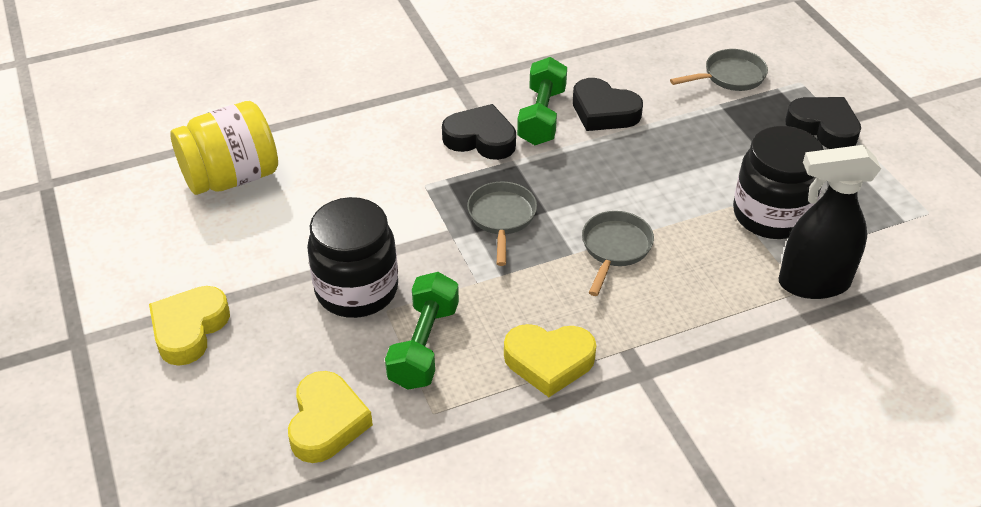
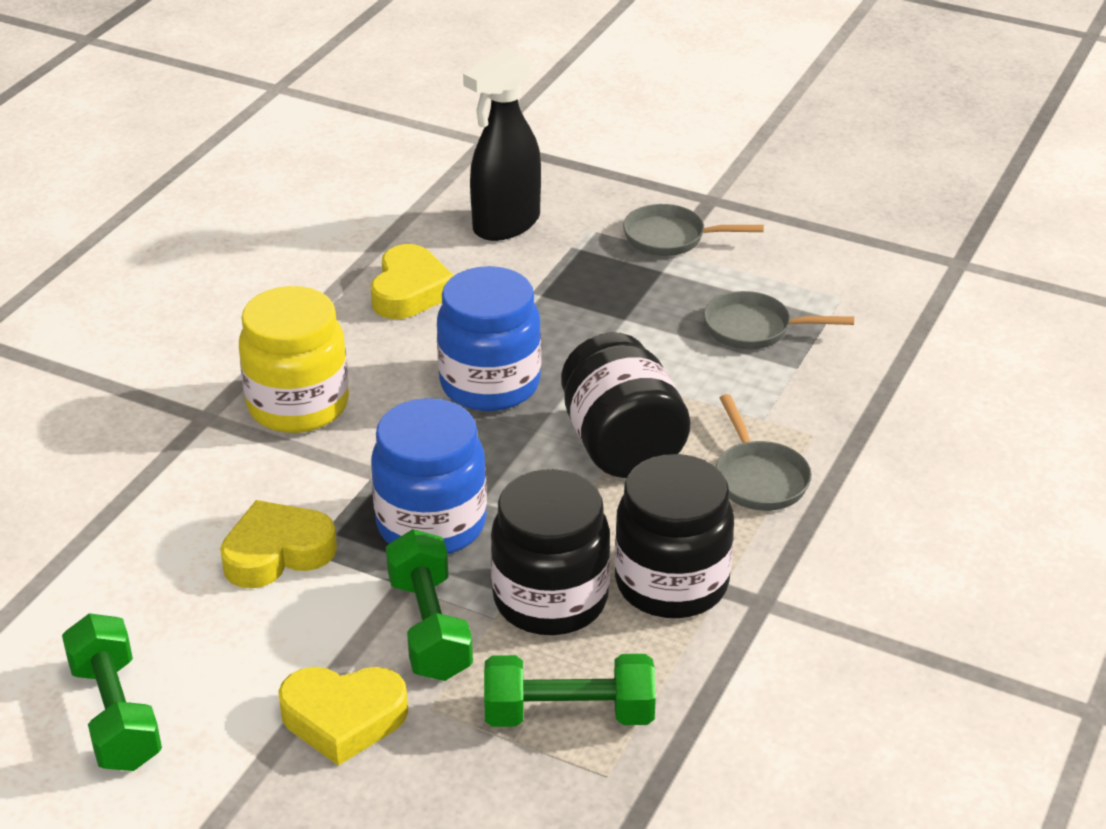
black heart: 3 -> 0
black jar: 2 -> 3
blue jar: 0 -> 2
green dumbbell: 2 -> 3

